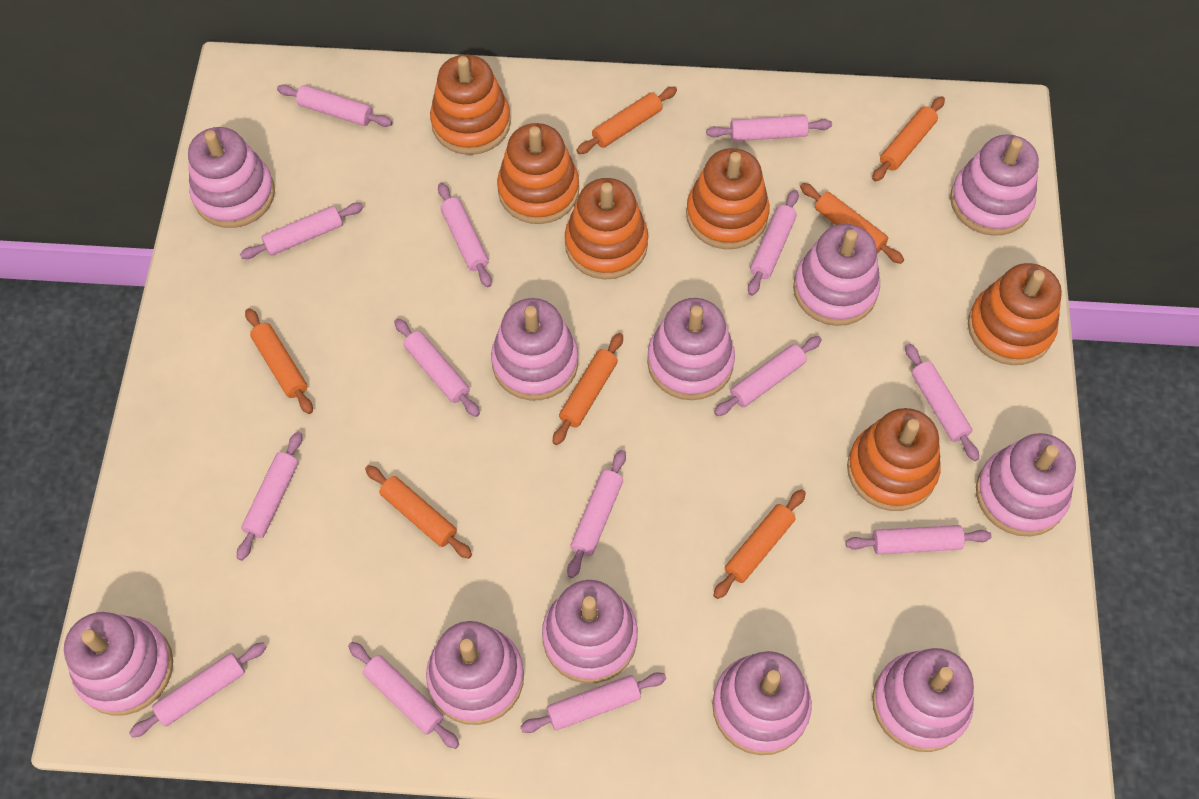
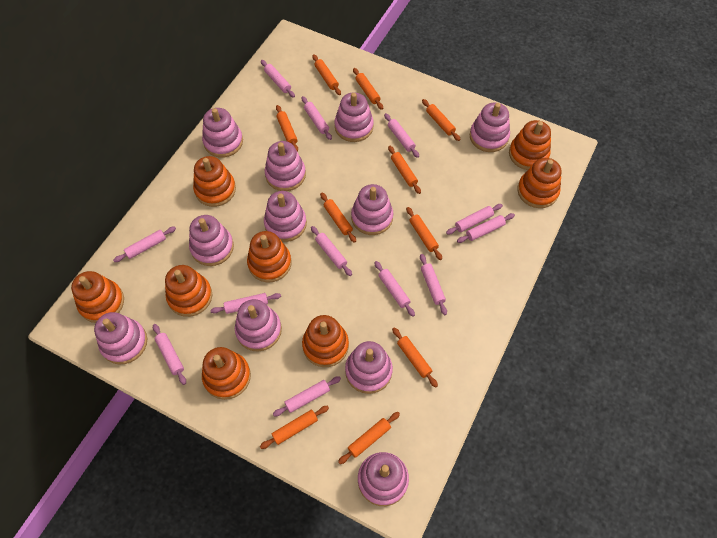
orange rolling pin: 7 -> 10
orange stacking toy: 6 -> 8
pink rolling pin: 14 -> 12

